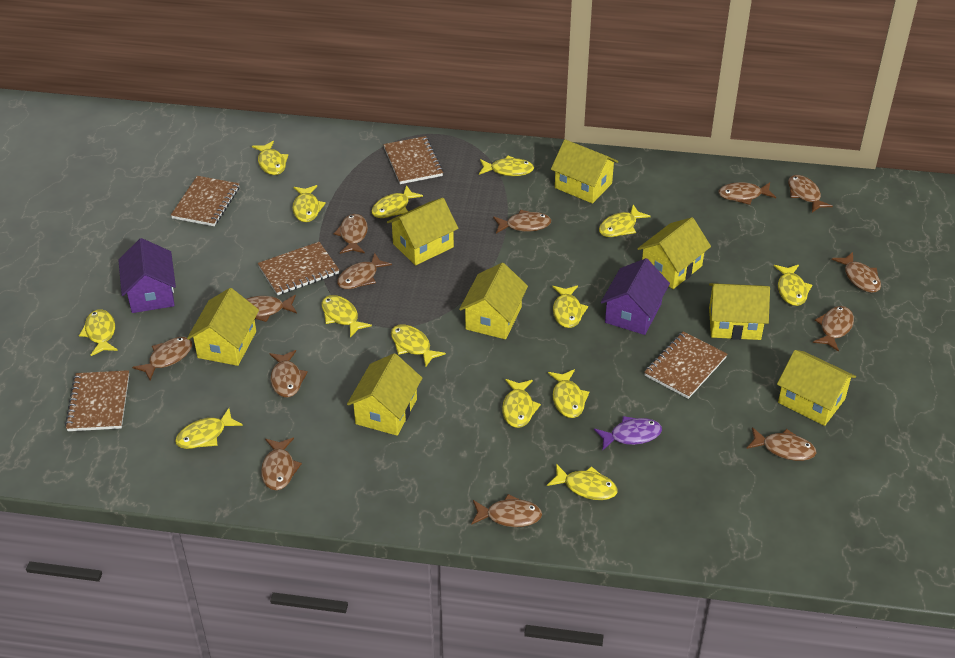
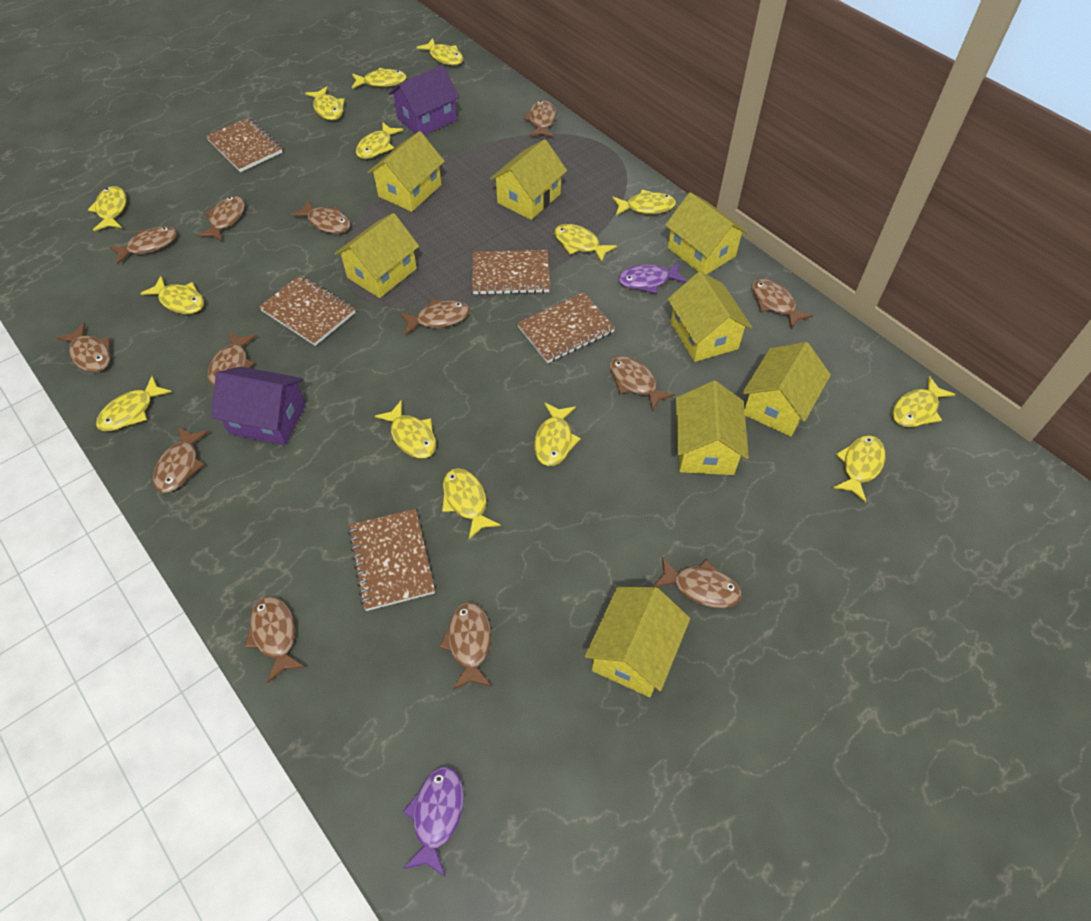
purple fish: 1 -> 2

